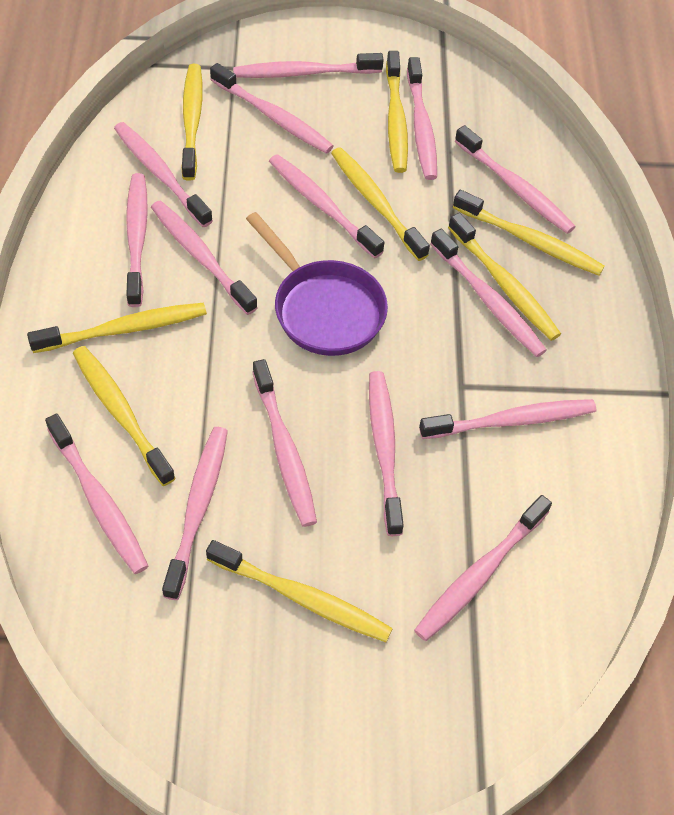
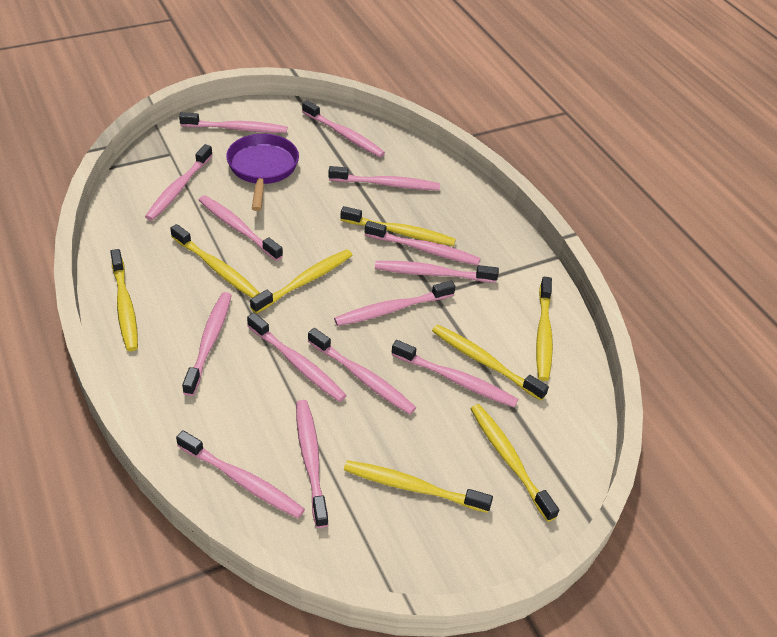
pink toothbrush: 15 -> 14

